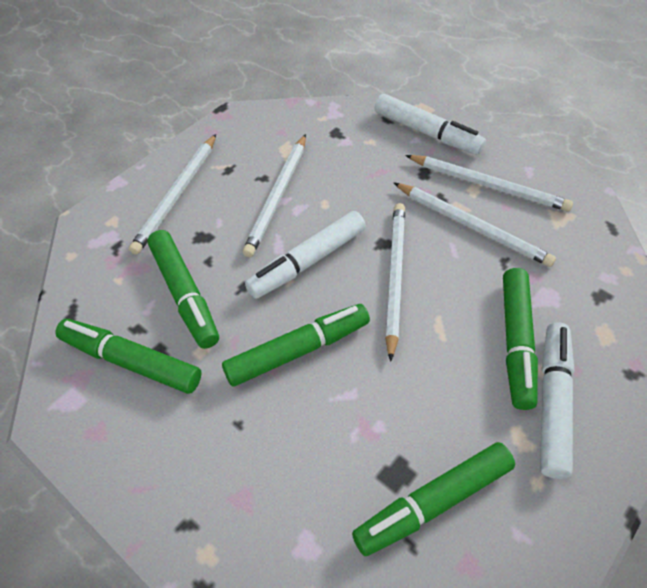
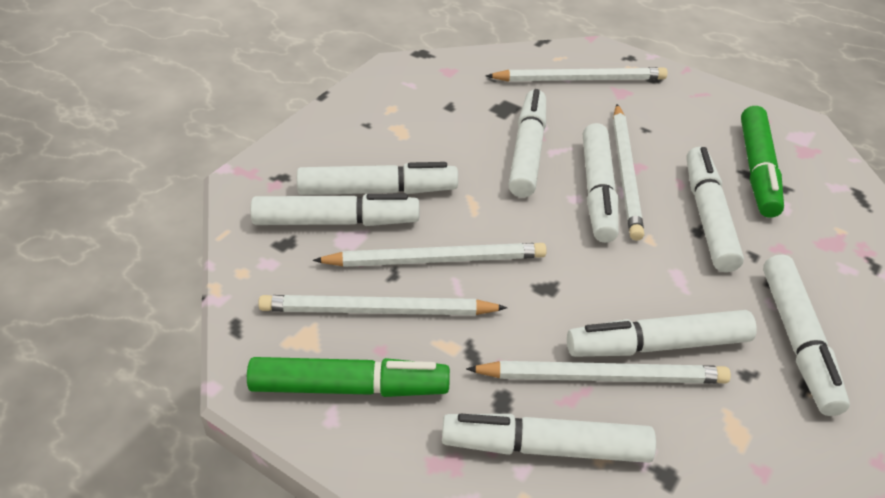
green marker: 5 -> 2
white marker: 3 -> 8

